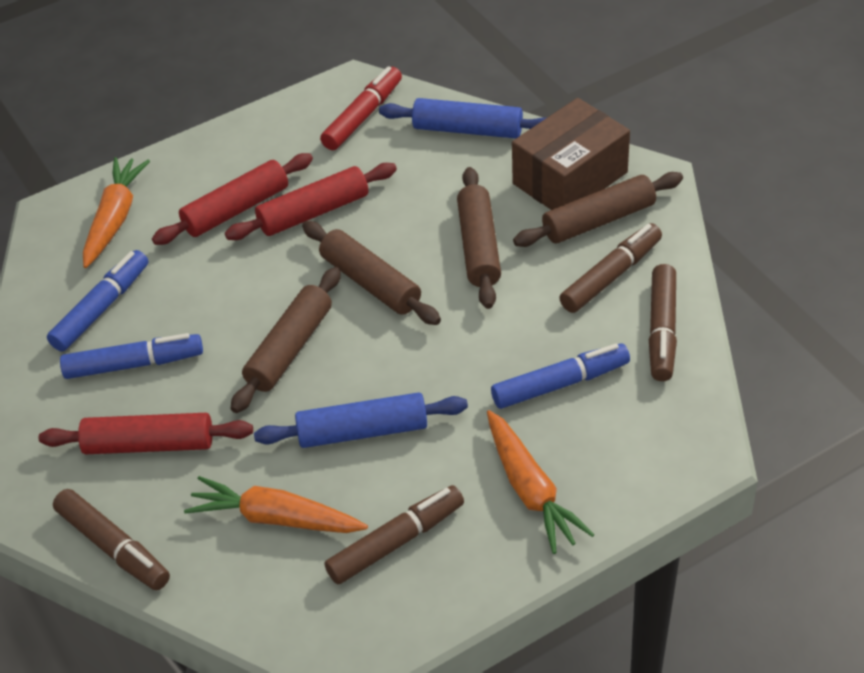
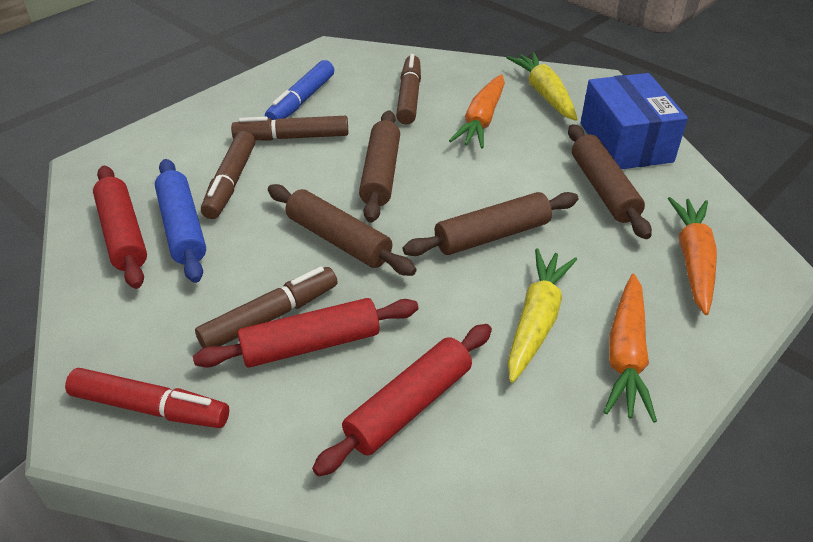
blue box: 0 -> 1
blue marker: 3 -> 1
blue rolling pin: 2 -> 1
brown box: 1 -> 0
yellow carrot: 0 -> 2

